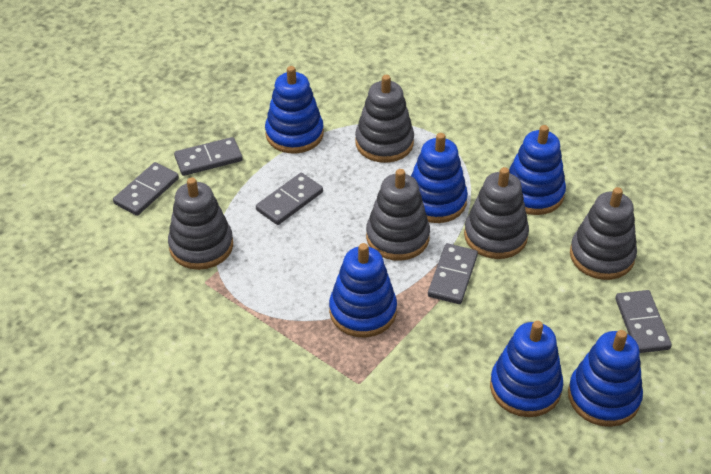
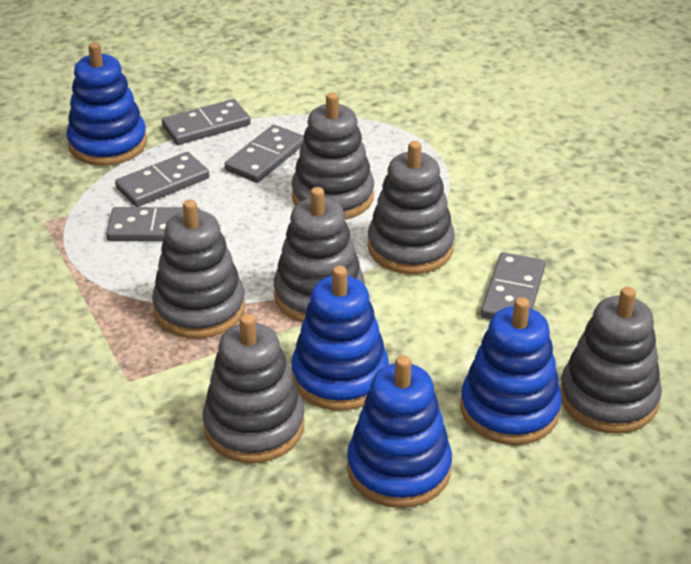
blue stacking toy: 6 -> 4
grey stacking toy: 5 -> 6

